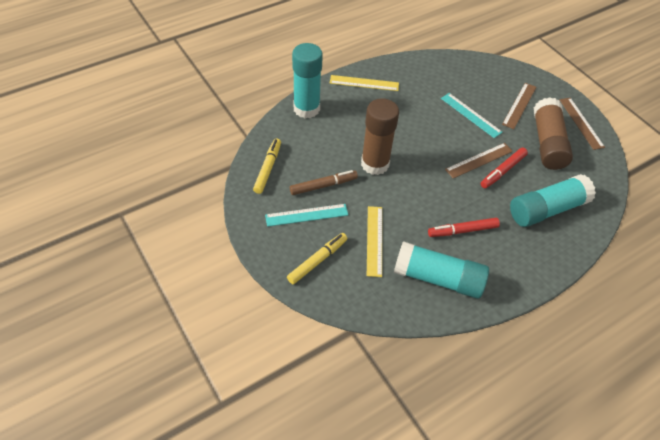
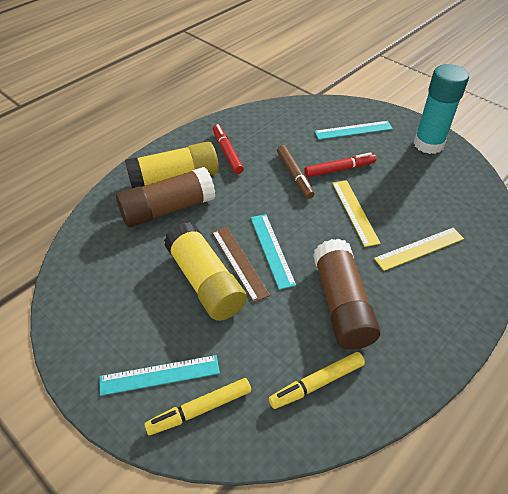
brown ruler: 3 -> 1
turquoise glue stick: 3 -> 1
turquoise ruler: 2 -> 3
yellow glue stick: 0 -> 2

